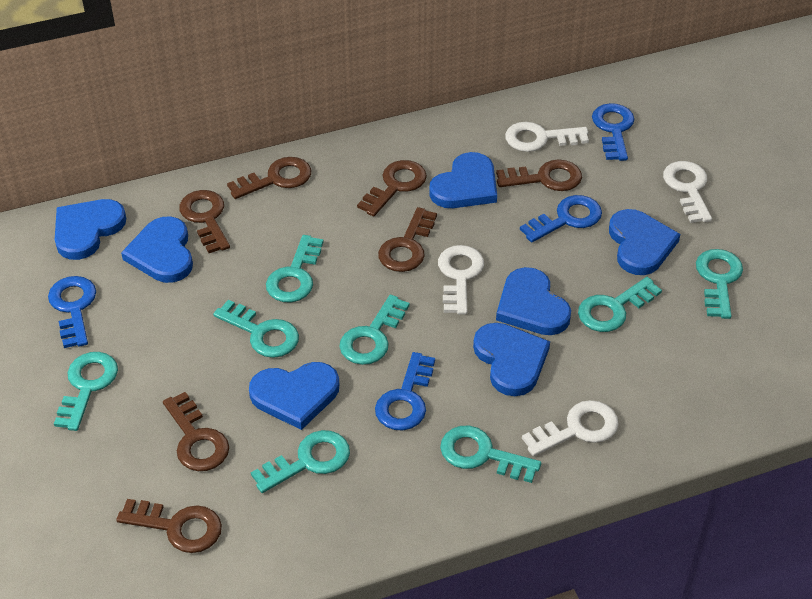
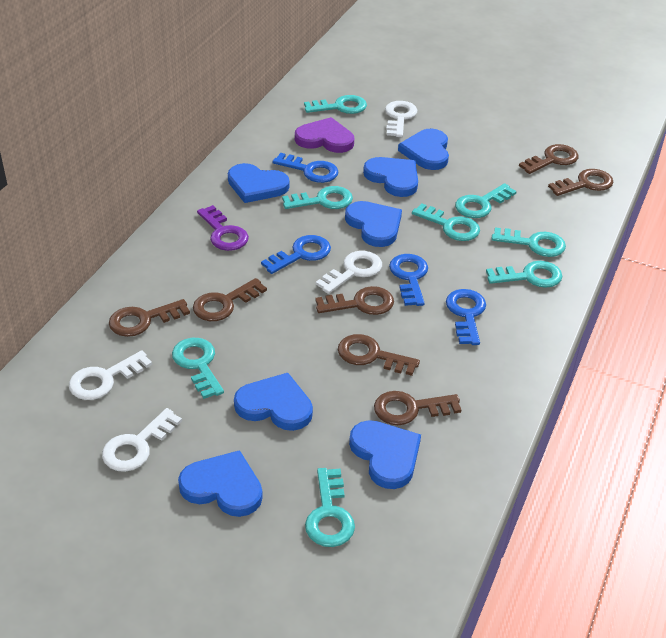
purple heart: 0 -> 1
purple key: 0 -> 1

